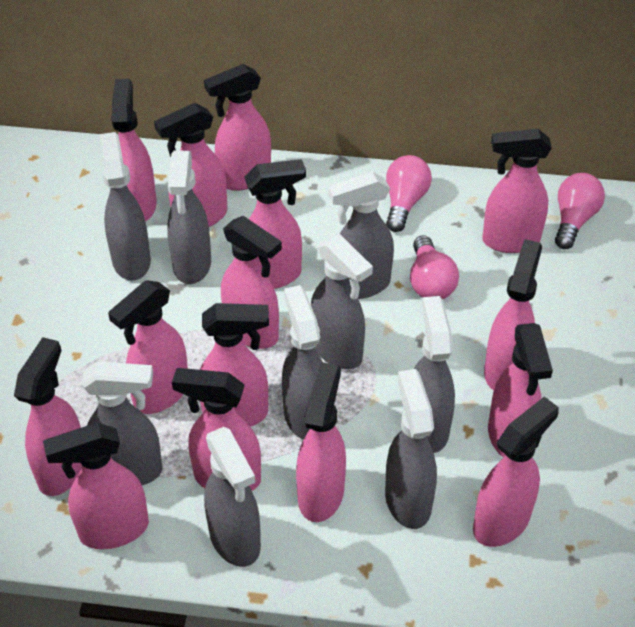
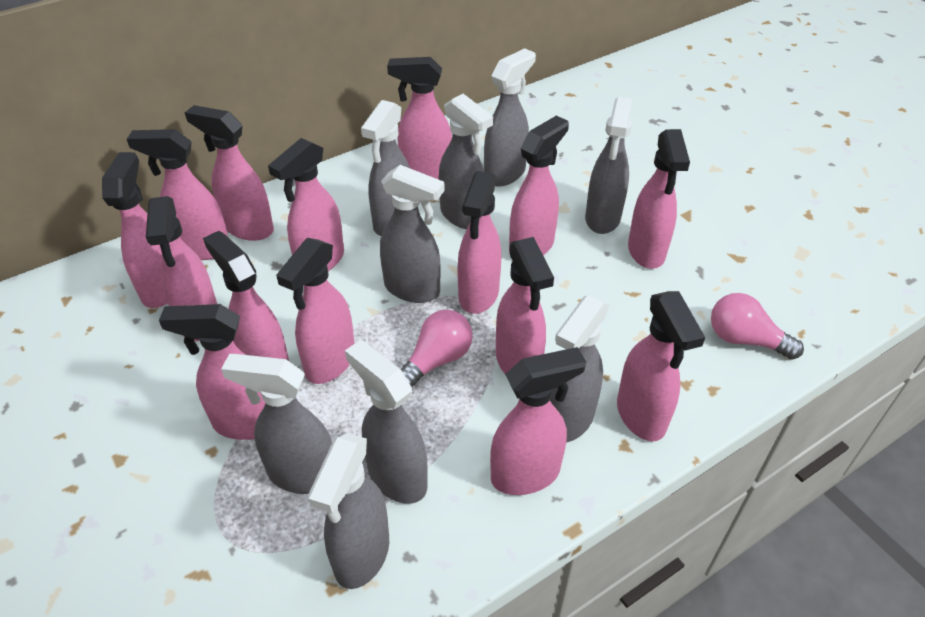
pink light bulb: 3 -> 2

